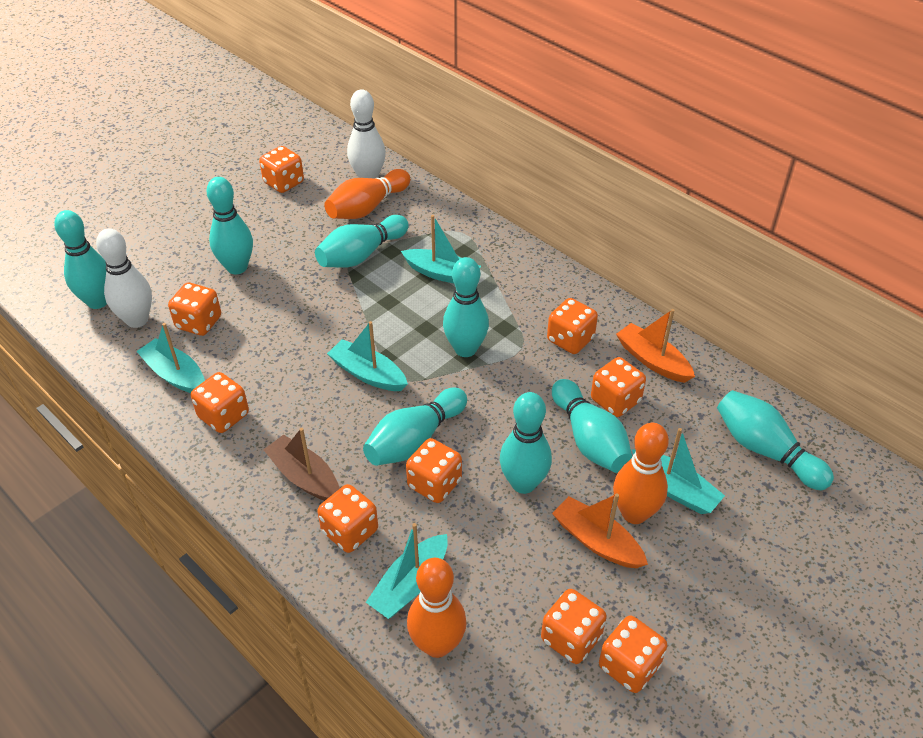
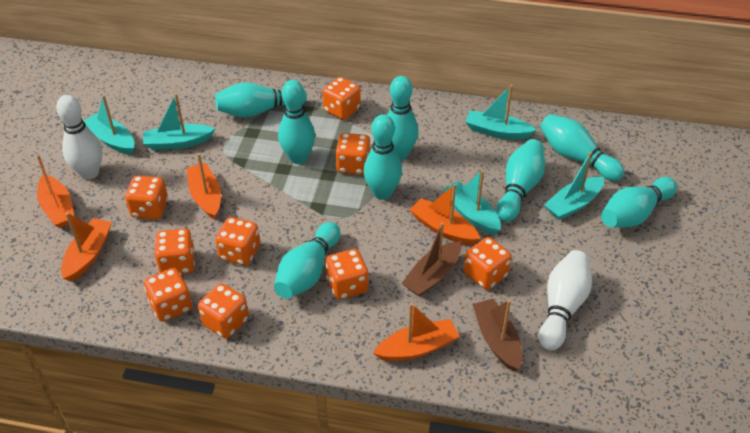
brown boat: 1 -> 2
orange boat: 2 -> 5
orange bowling pin: 3 -> 0

